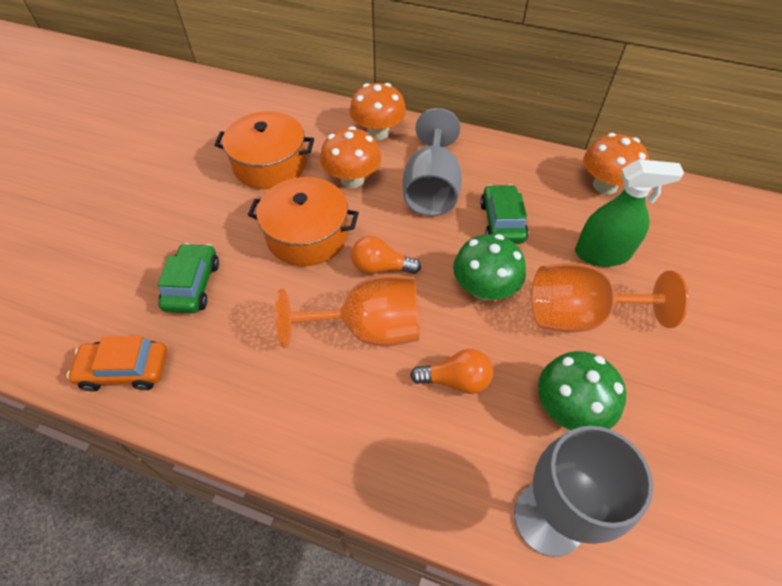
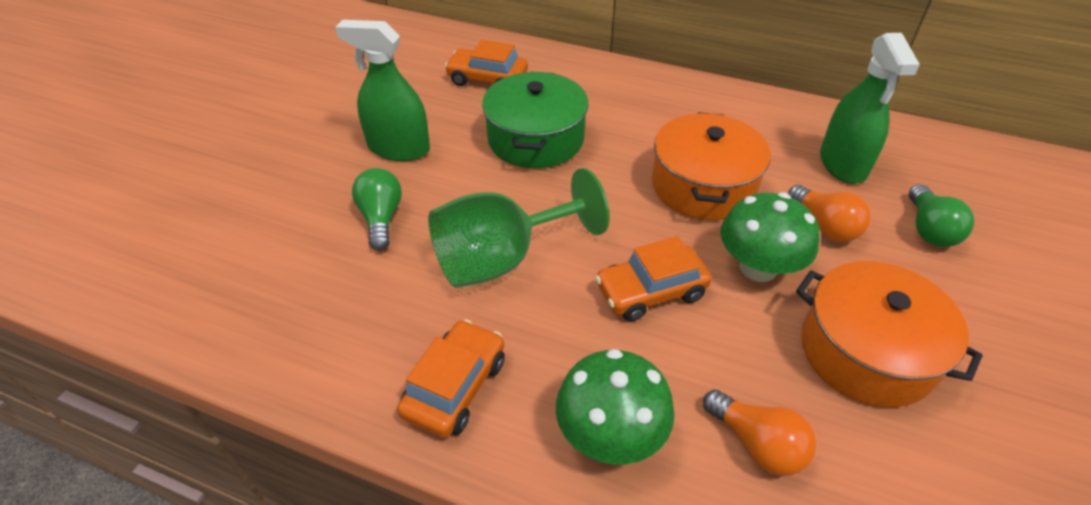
green car: 2 -> 0
green goblet: 0 -> 1
green light bulb: 0 -> 2
green pot: 0 -> 1
green spray bottle: 1 -> 2
grey goblet: 2 -> 0
orange car: 1 -> 3
orange goblet: 2 -> 0
orange mushroom: 3 -> 0

